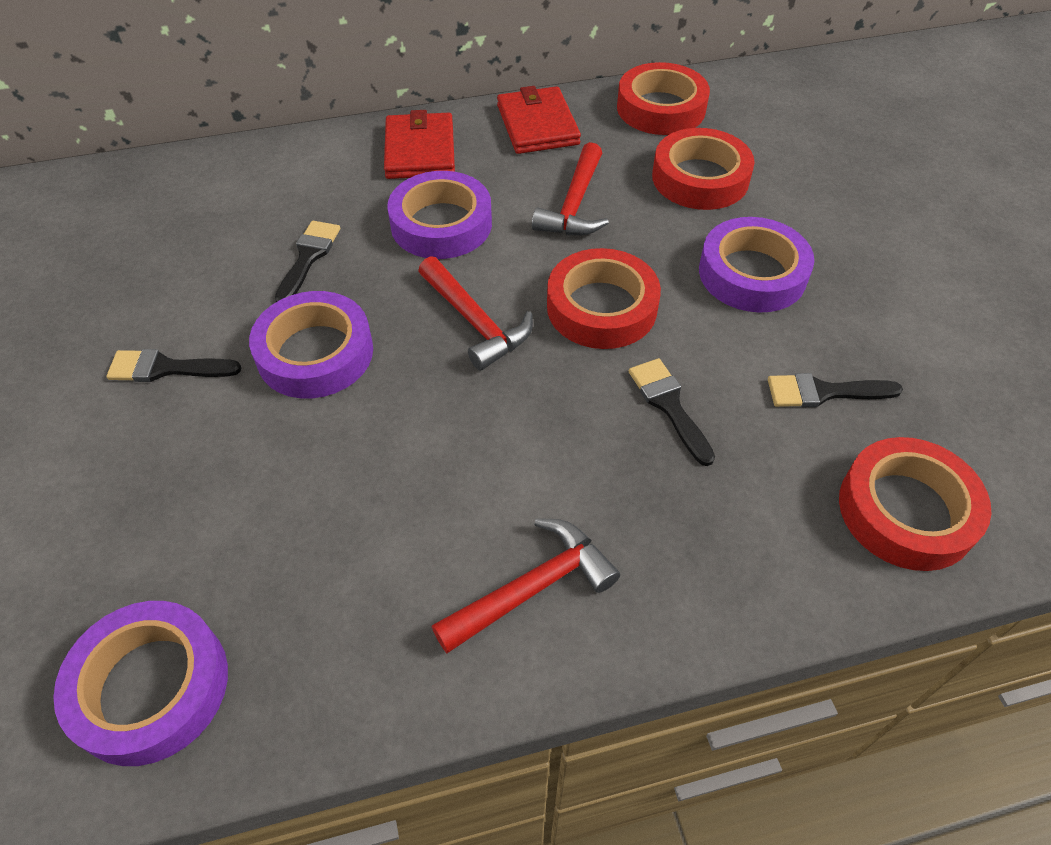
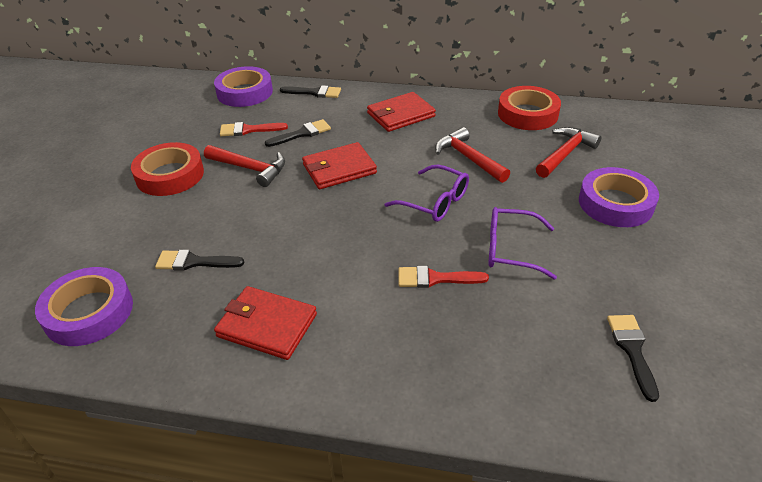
purple glasses: 0 -> 2
purple tape: 4 -> 3
red brush: 0 -> 2
red tape: 4 -> 2
red wallet: 2 -> 3

